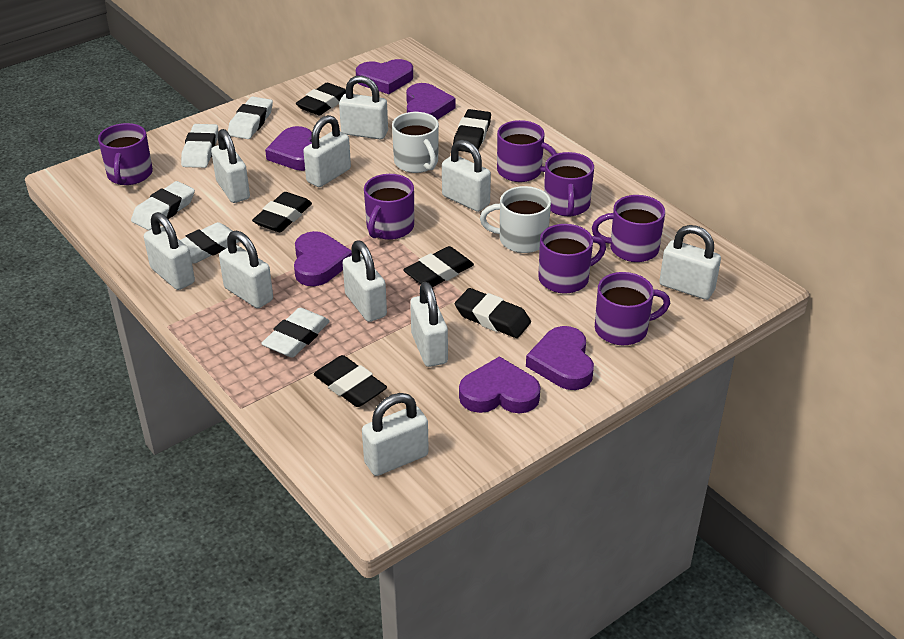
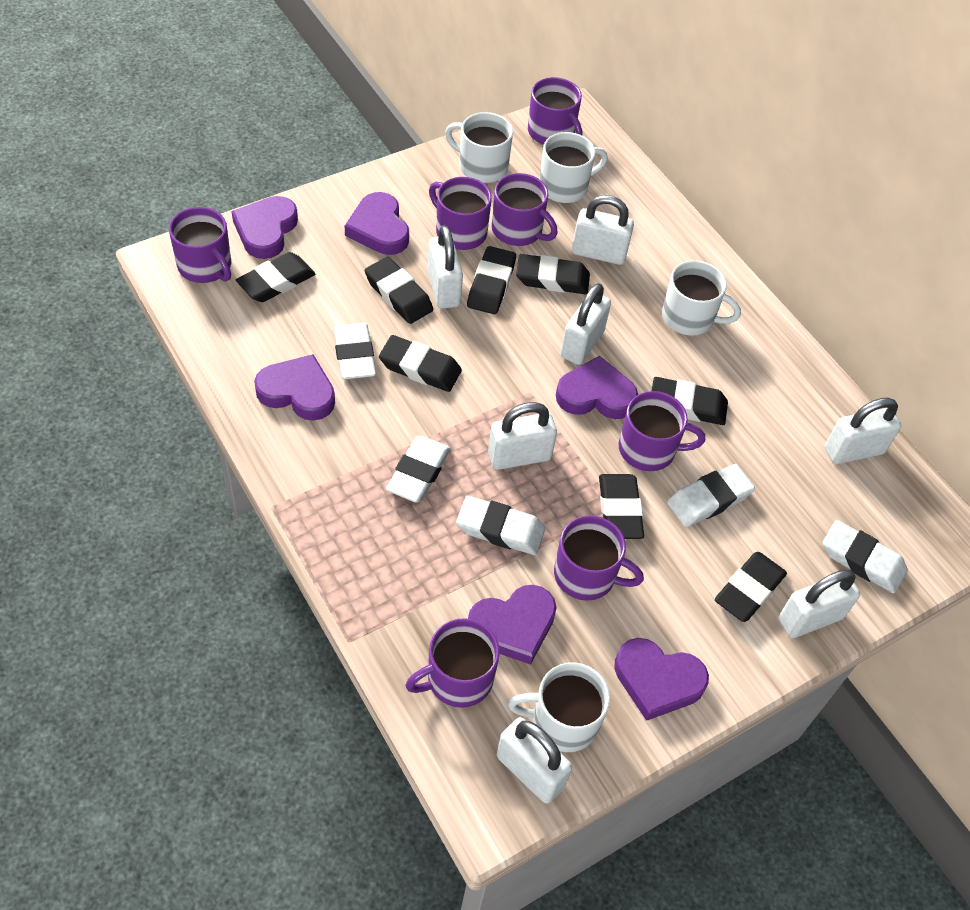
black eraser: 6 -> 8
white mug: 2 -> 4
white padlock: 10 -> 7

